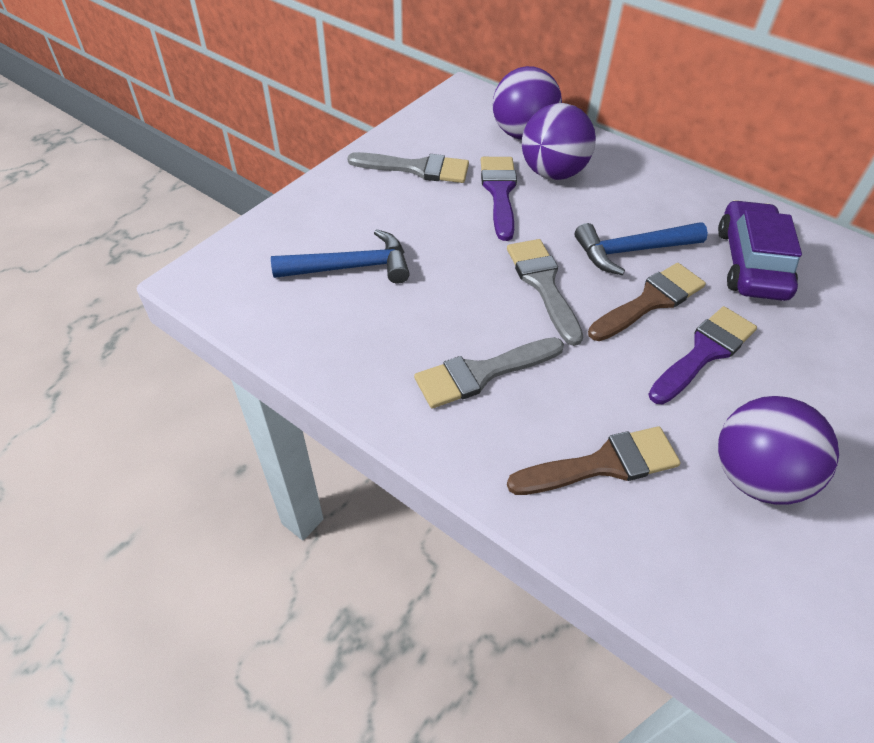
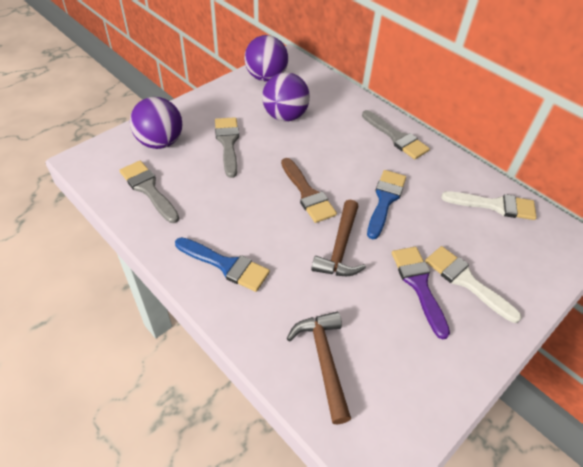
blue brush: 0 -> 2
blue hammer: 2 -> 0
brown brush: 2 -> 1
brown hammer: 0 -> 2
purple brush: 2 -> 1
purple car: 1 -> 0
white brush: 0 -> 2

